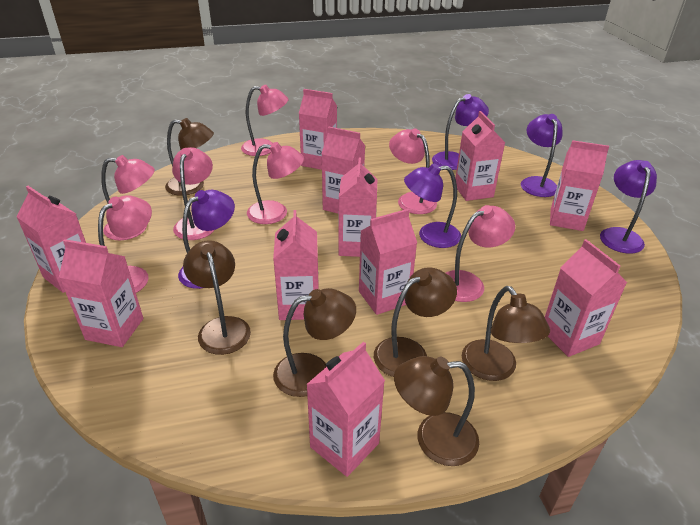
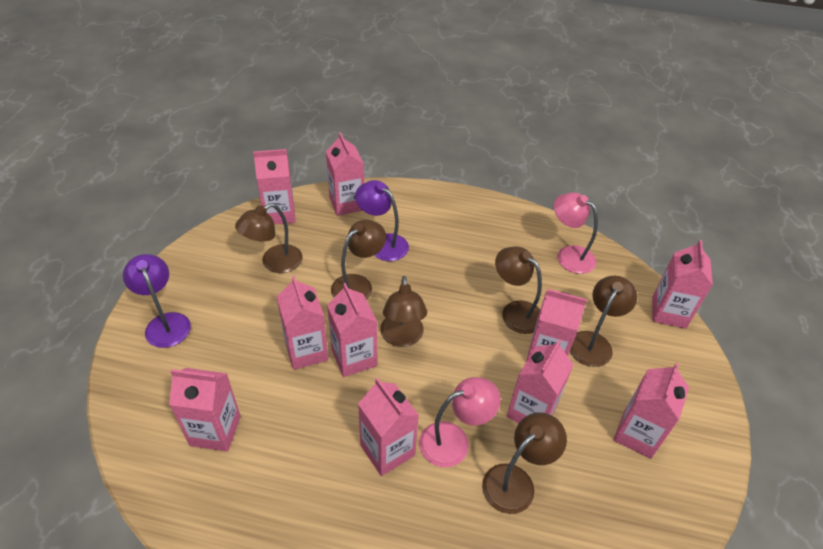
pink carton: 11 -> 10
pink lamp: 7 -> 2
purple lamp: 5 -> 2

